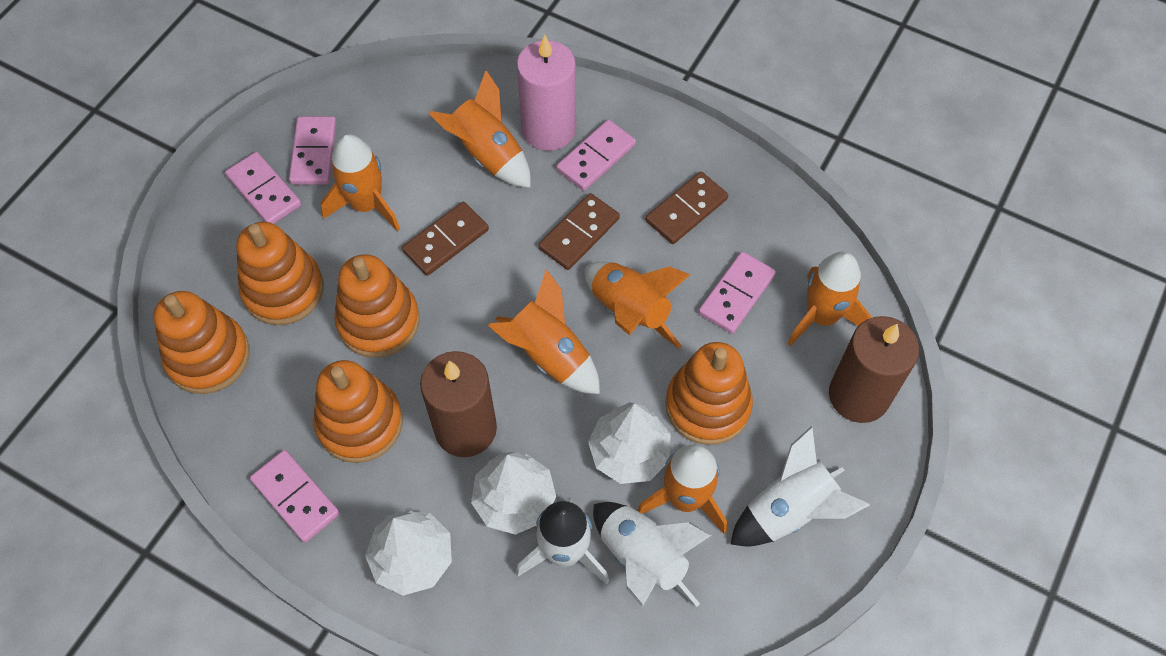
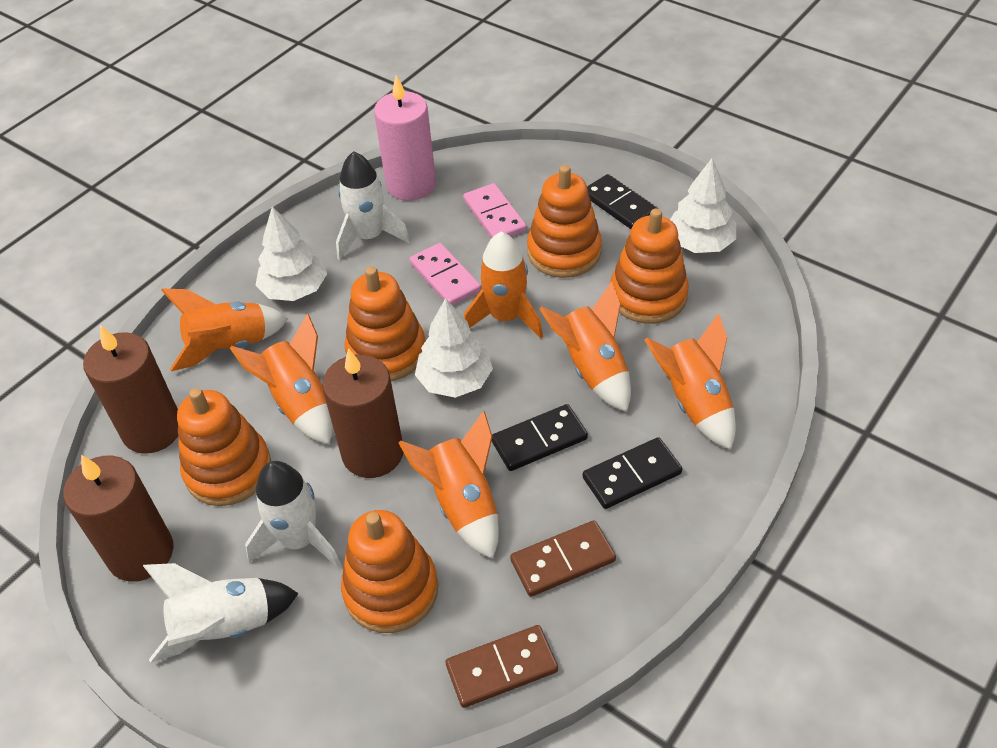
black domino: 0 -> 3
brown candle: 2 -> 3
brown domino: 3 -> 2
pink domino: 5 -> 2

